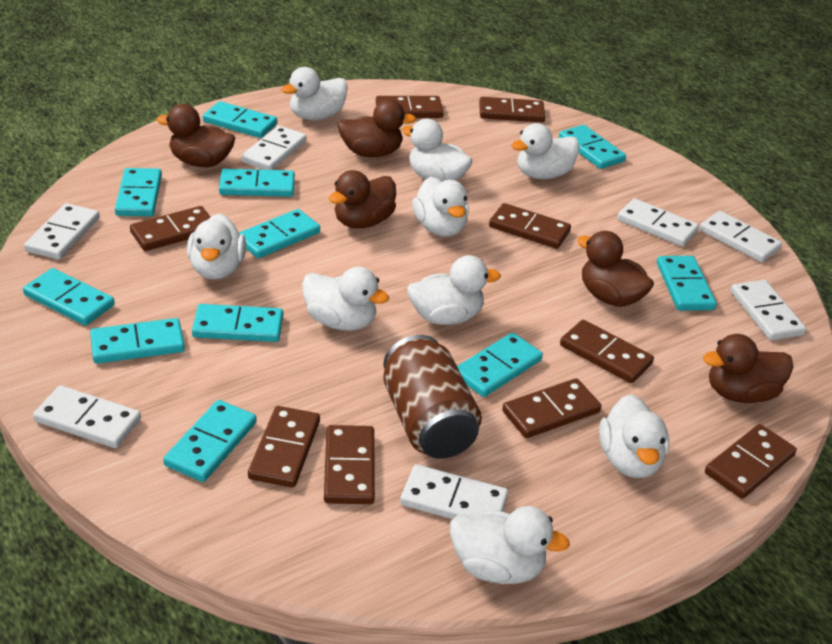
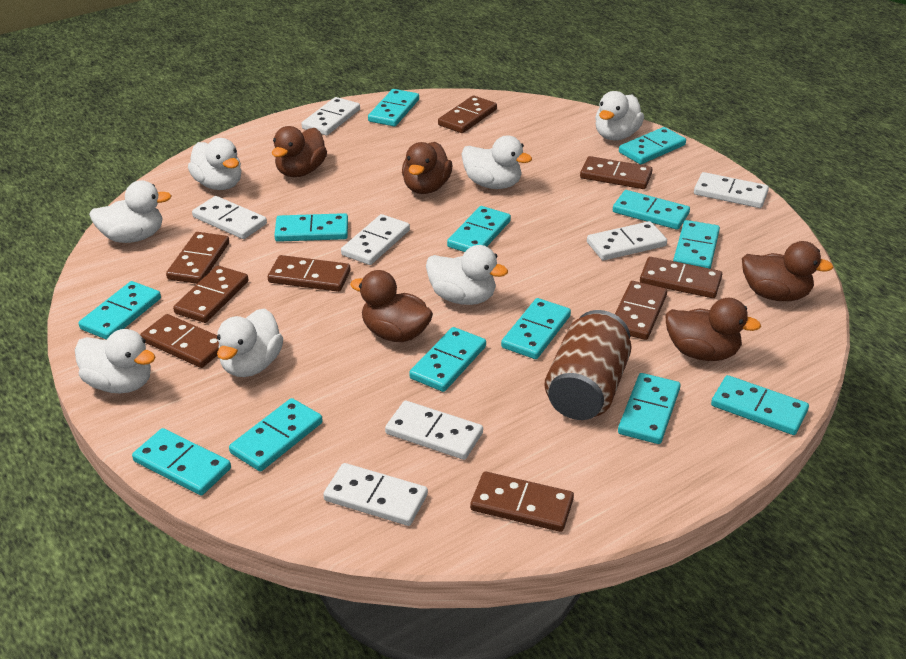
turquoise domino: 11 -> 13
white duck: 9 -> 7

